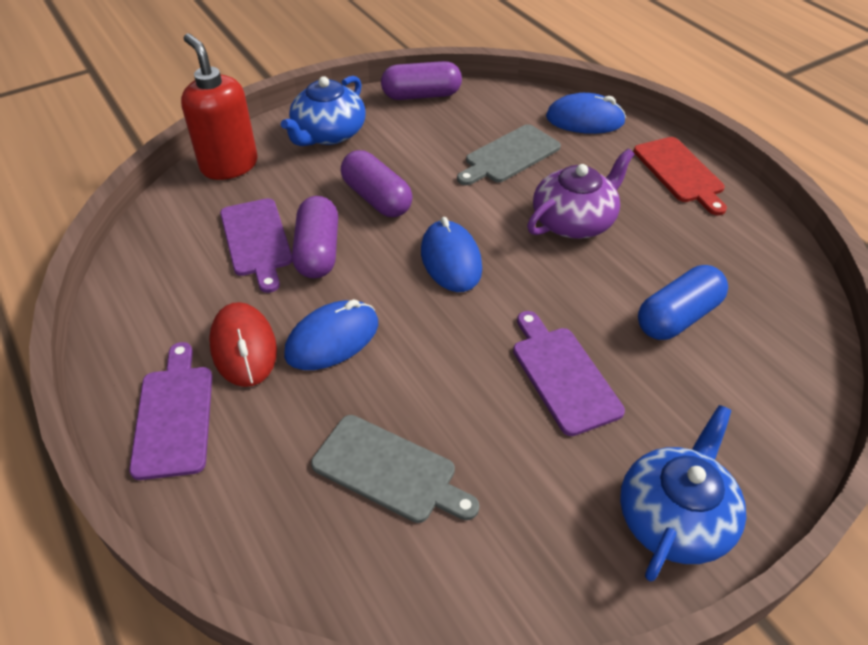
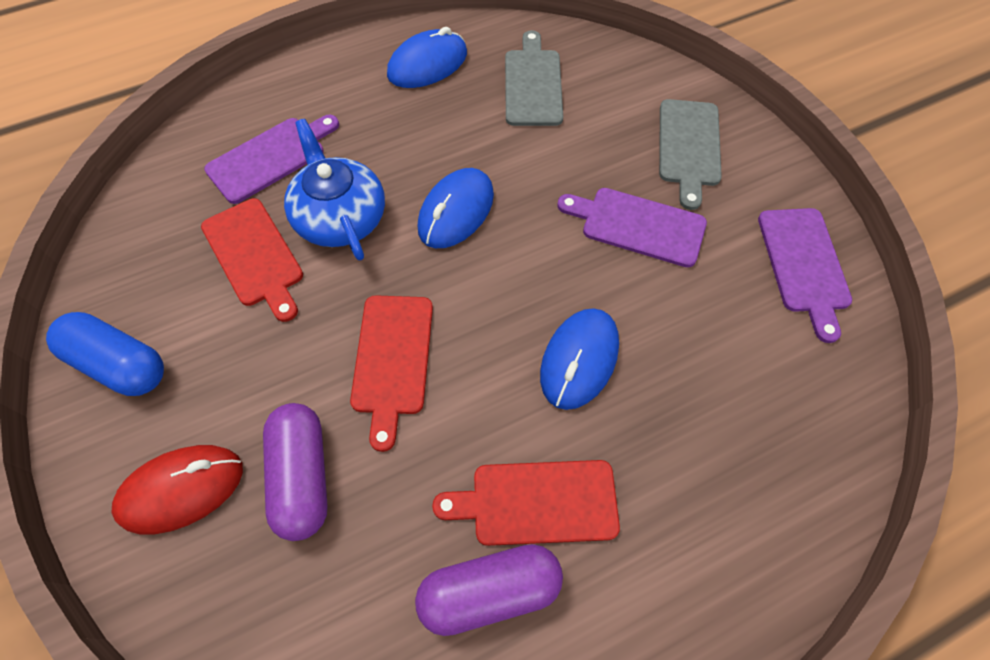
blue teapot: 2 -> 1
purple capsule: 3 -> 2
purple teapot: 1 -> 0
red cutting board: 1 -> 3
red soap dispenser: 1 -> 0

